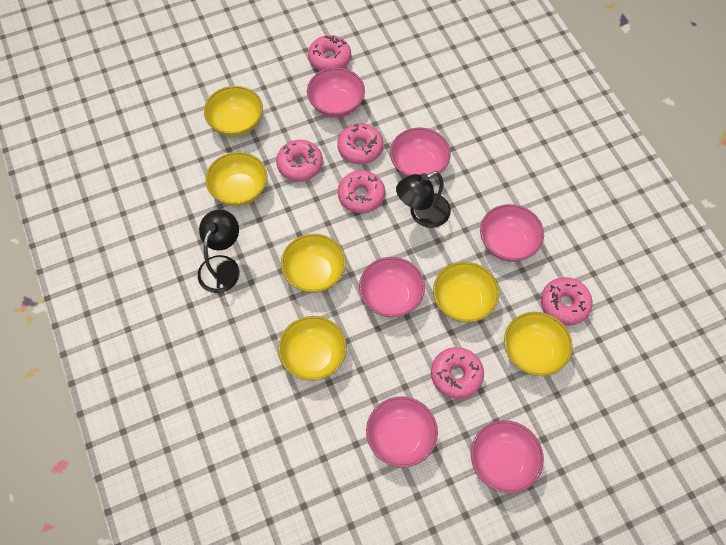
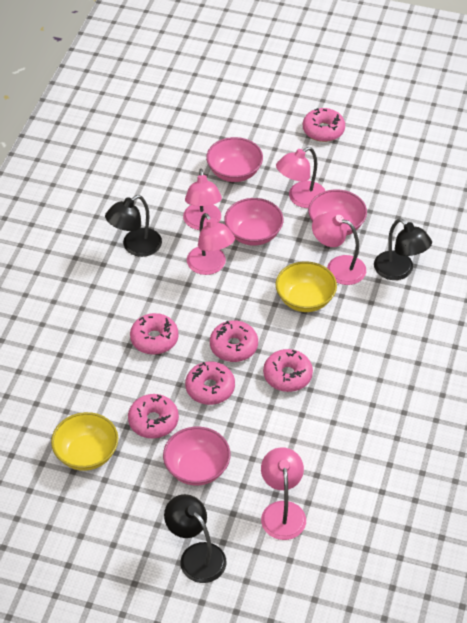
black lamp: 2 -> 3
pink bowl: 6 -> 4
pink lamp: 0 -> 5
yellow bowl: 6 -> 2

